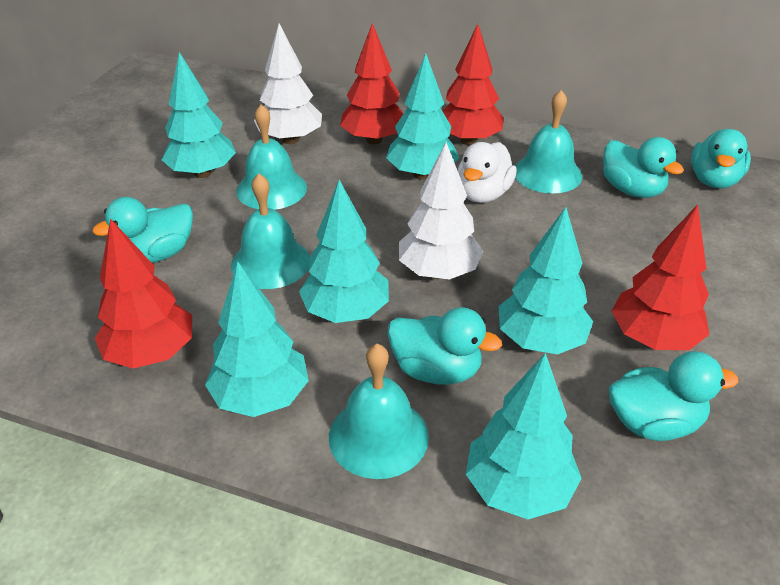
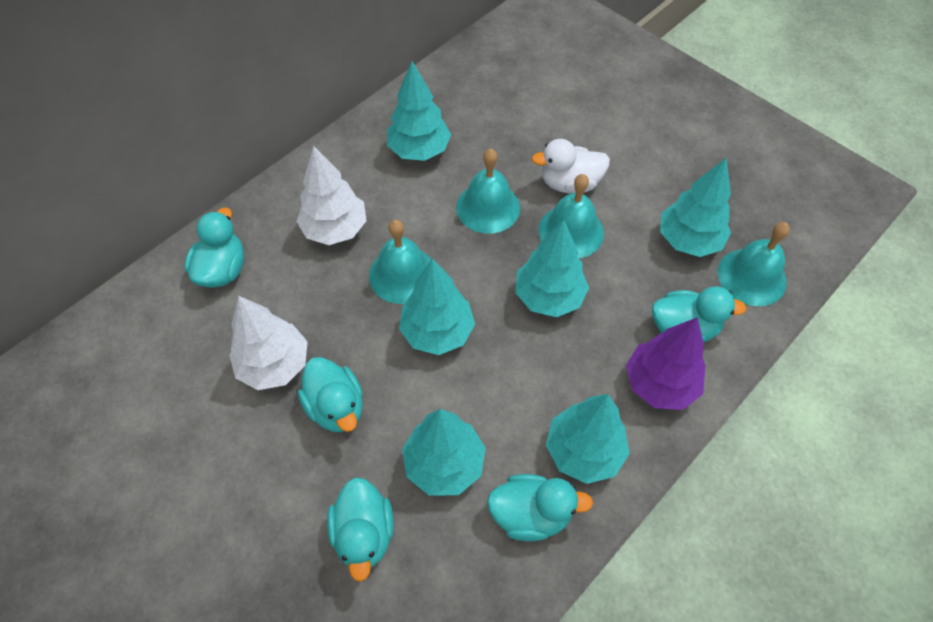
purple tree: 0 -> 1
red tree: 4 -> 0

